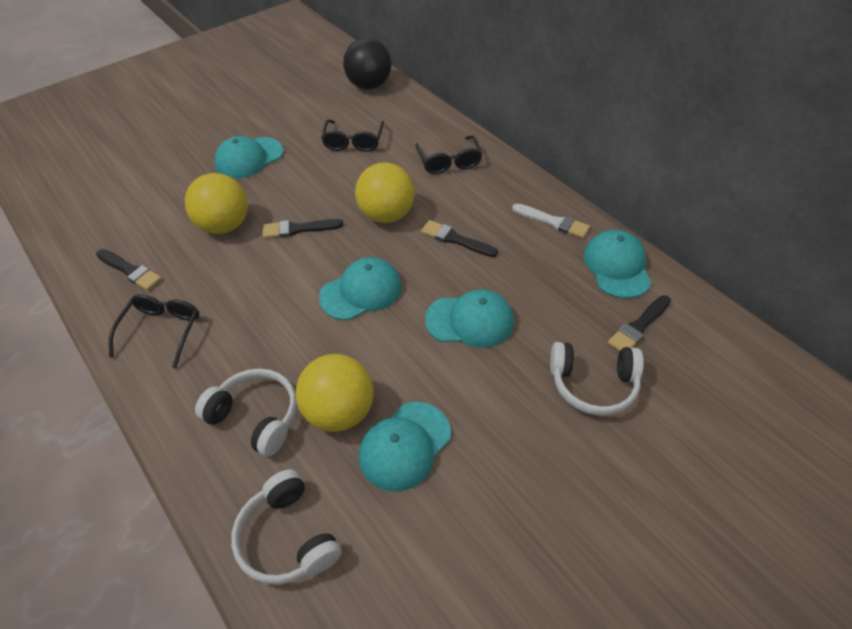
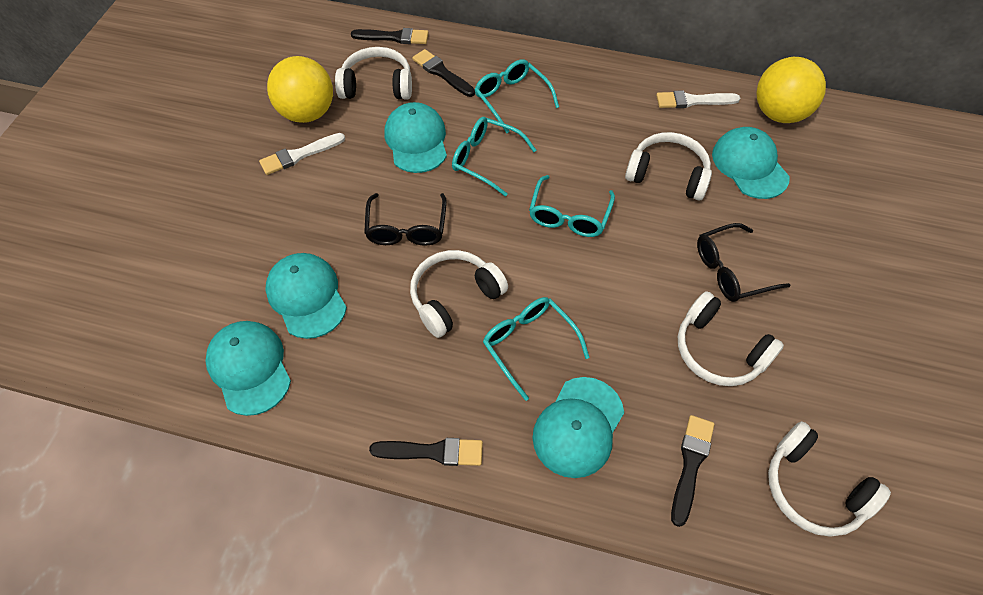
black ball: 1 -> 0
black glasses: 3 -> 2
turquoise glasses: 0 -> 4
white brush: 1 -> 2
white headphones: 3 -> 5
yellow ball: 3 -> 2

